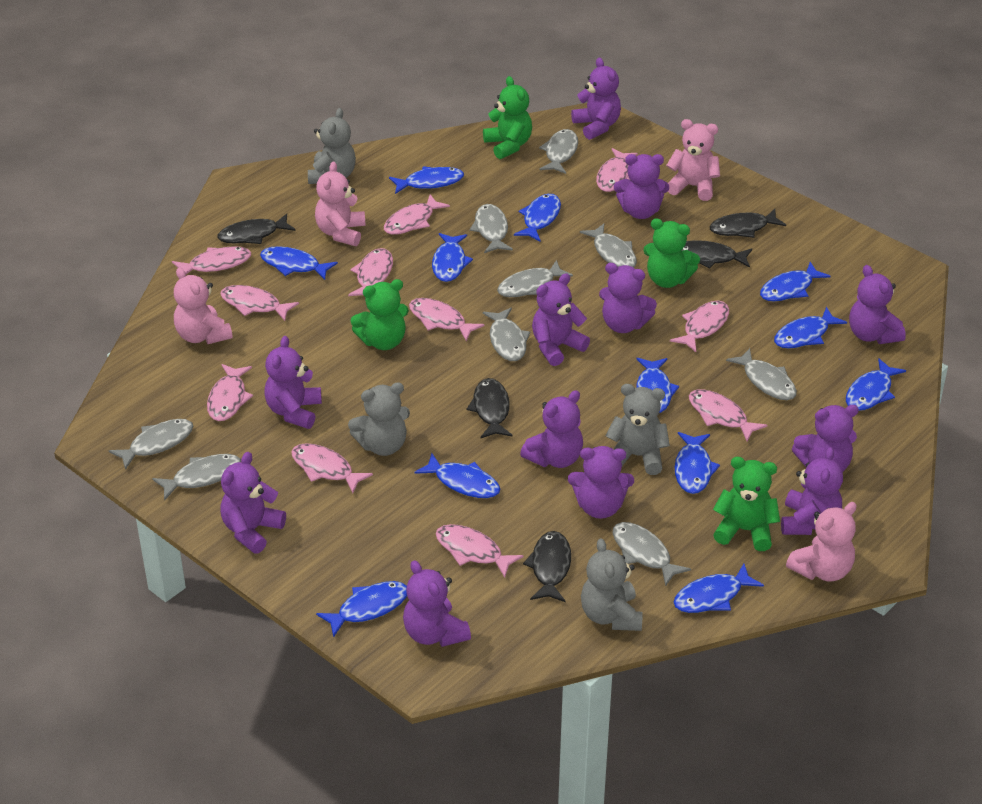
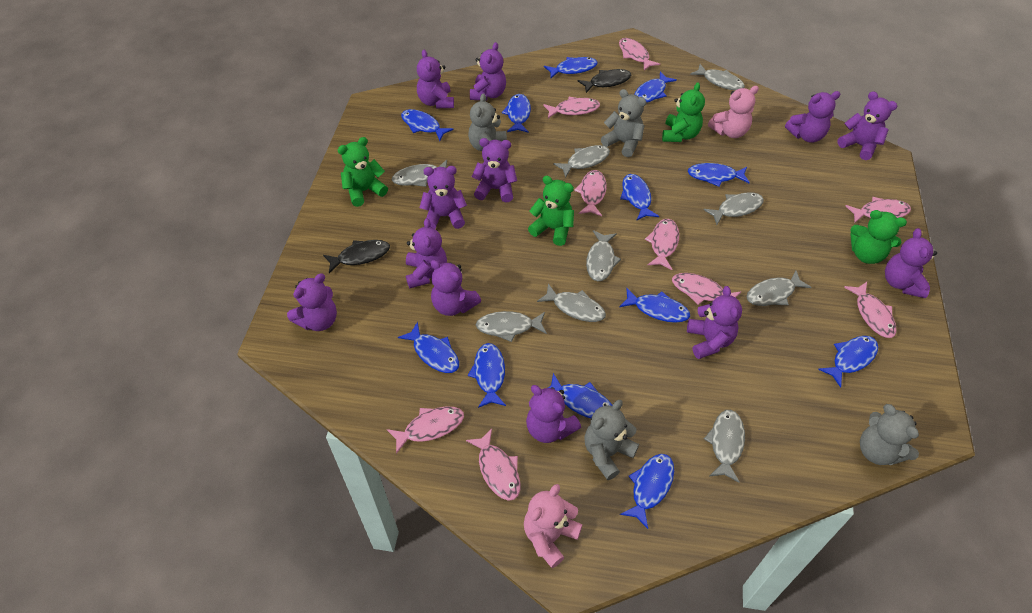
black fish: 5 -> 2
pink fish: 11 -> 9
pink teddy bear: 4 -> 2

